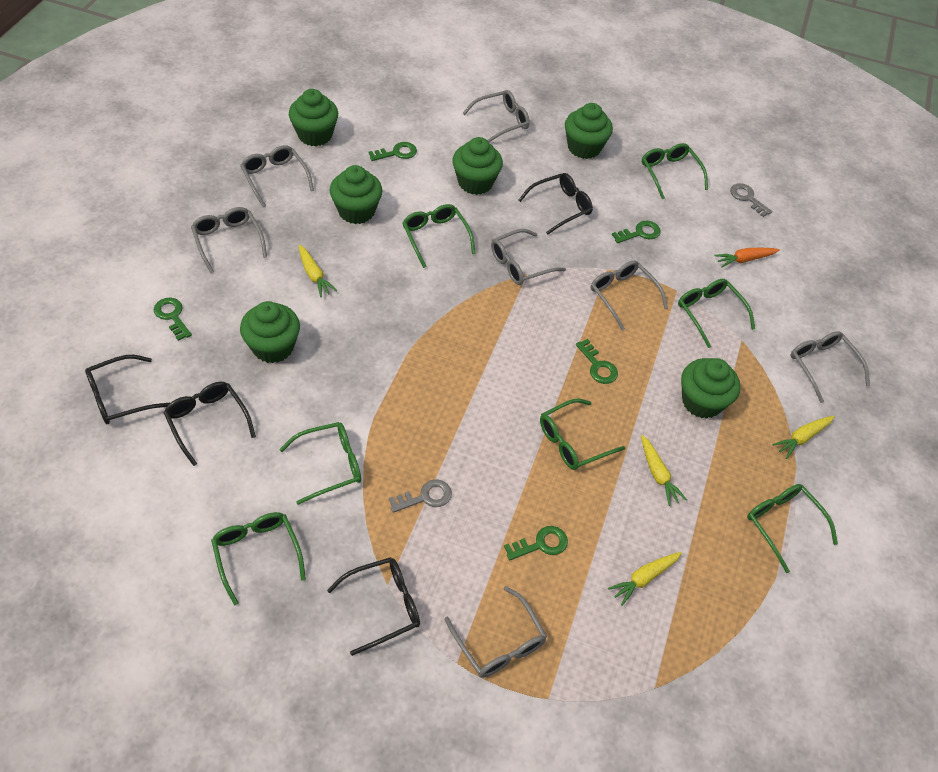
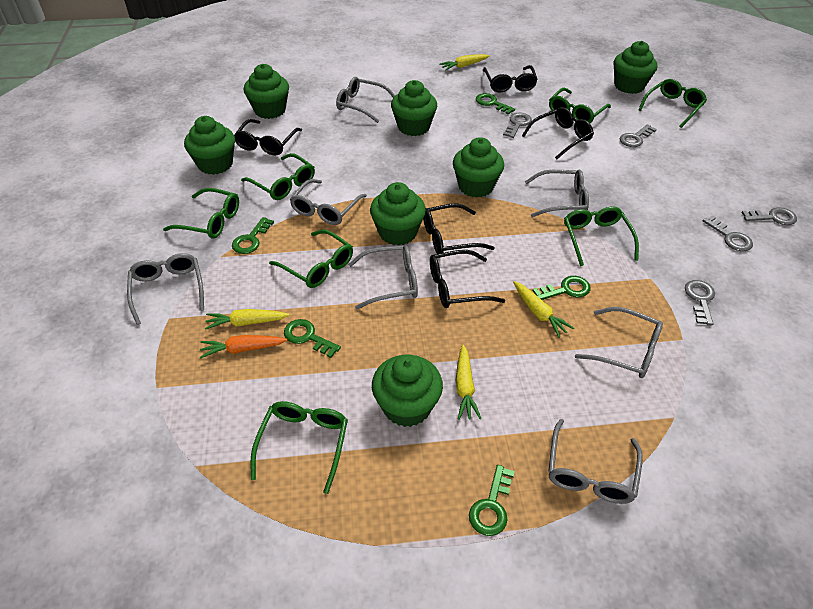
black glasses: 4 -> 5
green cupcake: 6 -> 7
grey key: 2 -> 5

